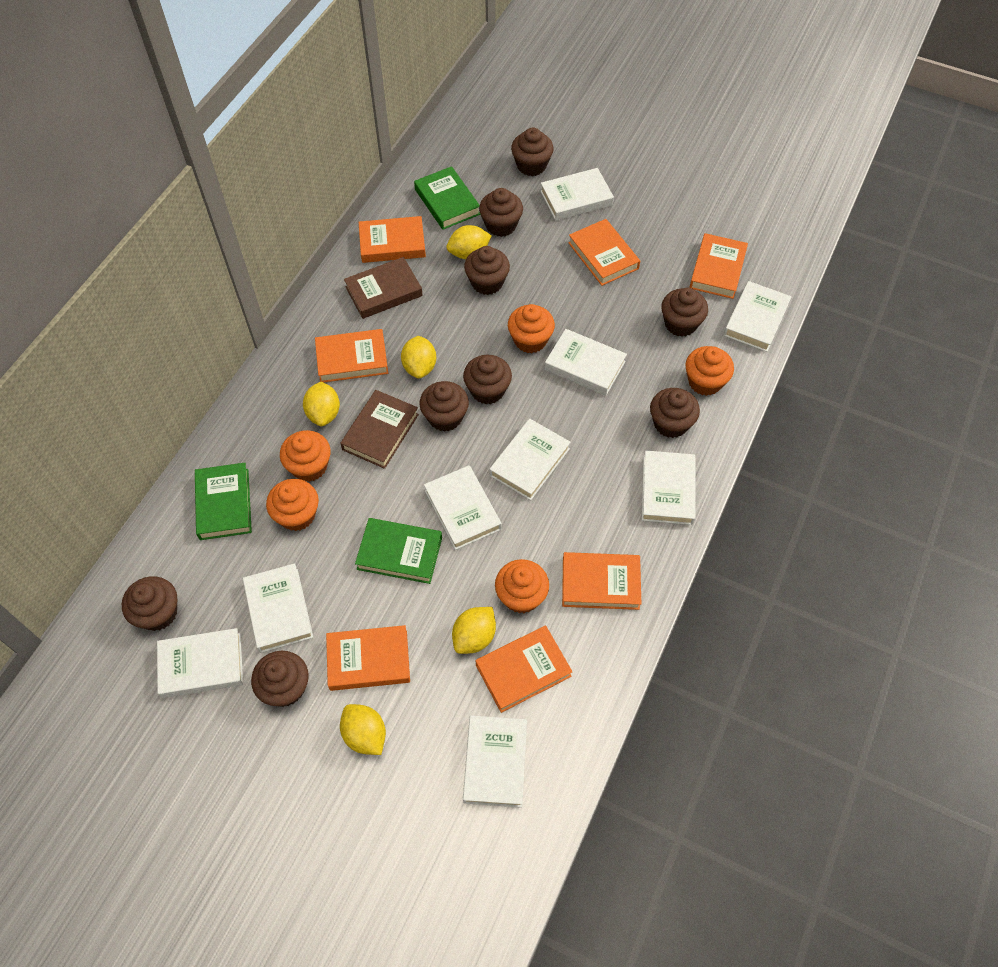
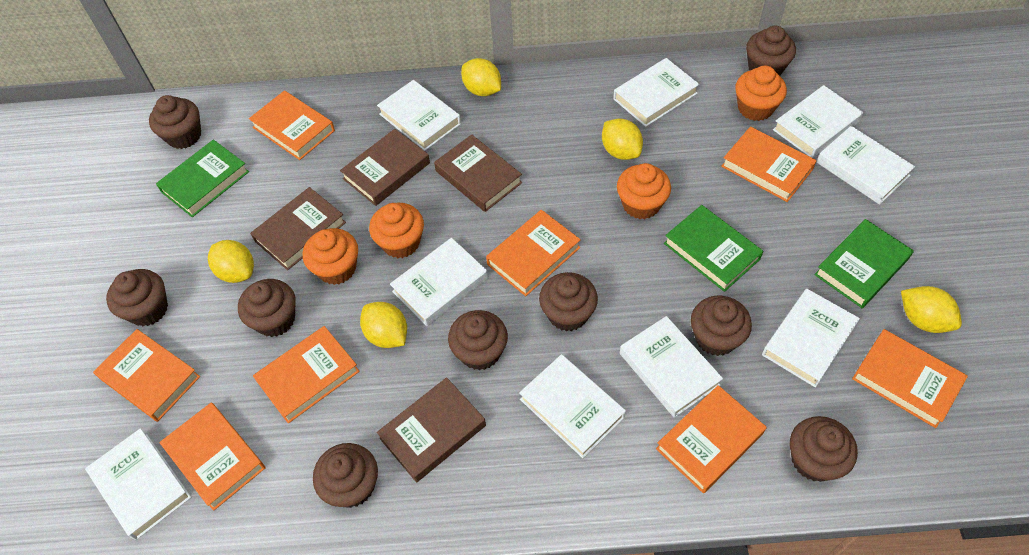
brown book: 2 -> 4
orange book: 7 -> 8
orange cupcake: 5 -> 4

